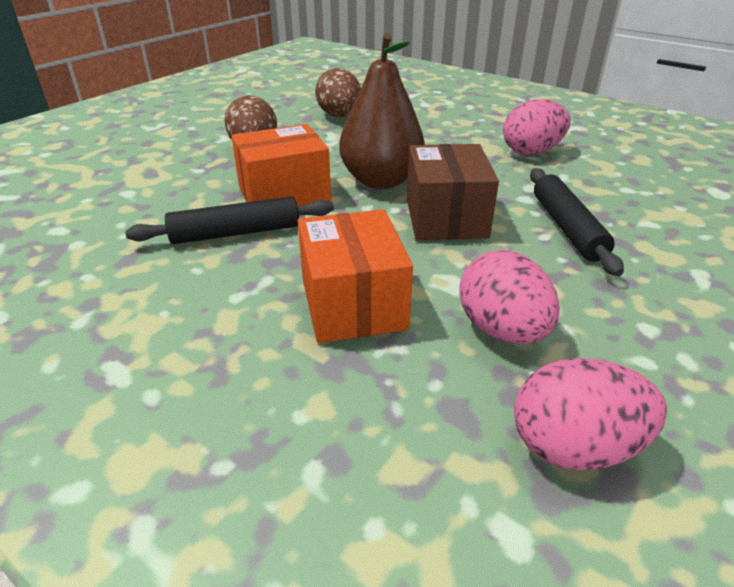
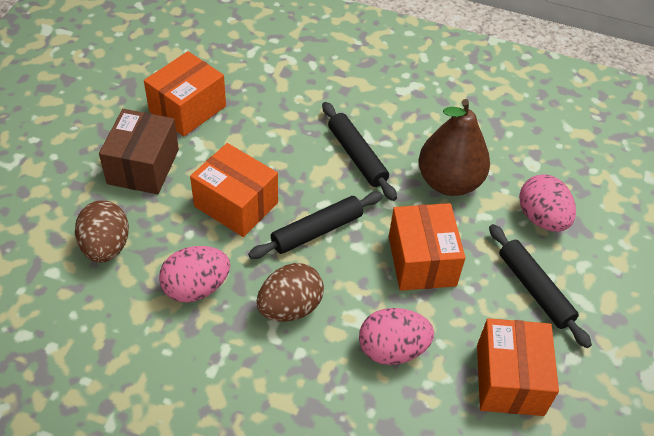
black rolling pin: 2 -> 3
orange box: 2 -> 4

